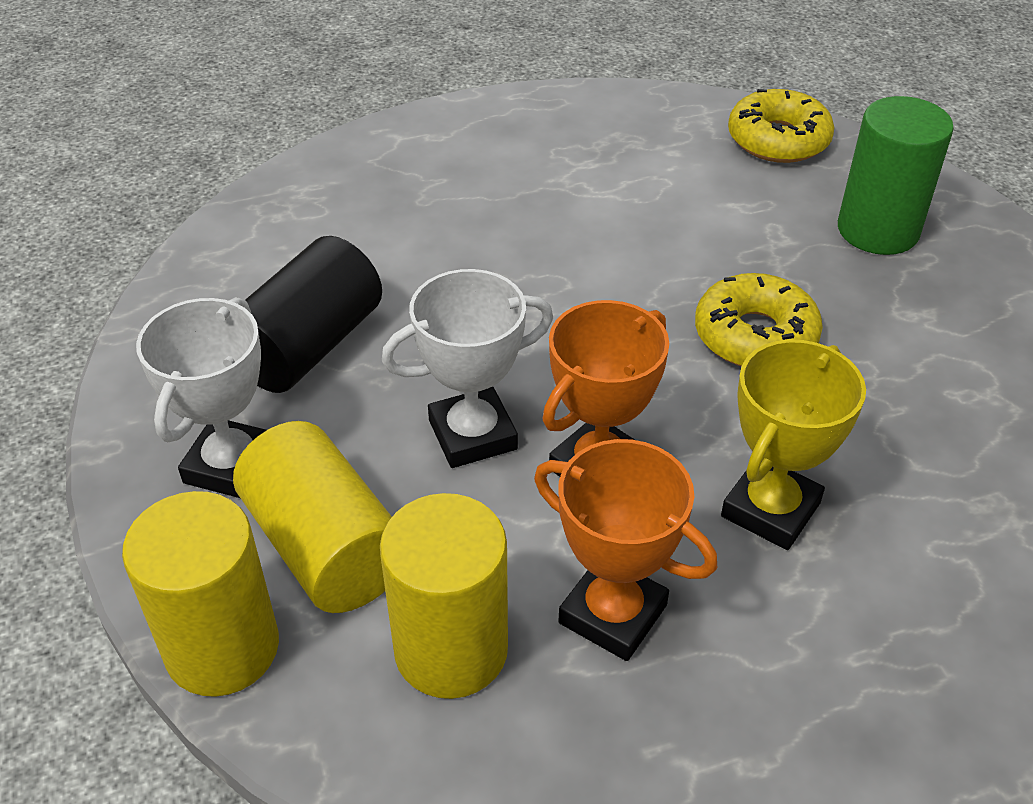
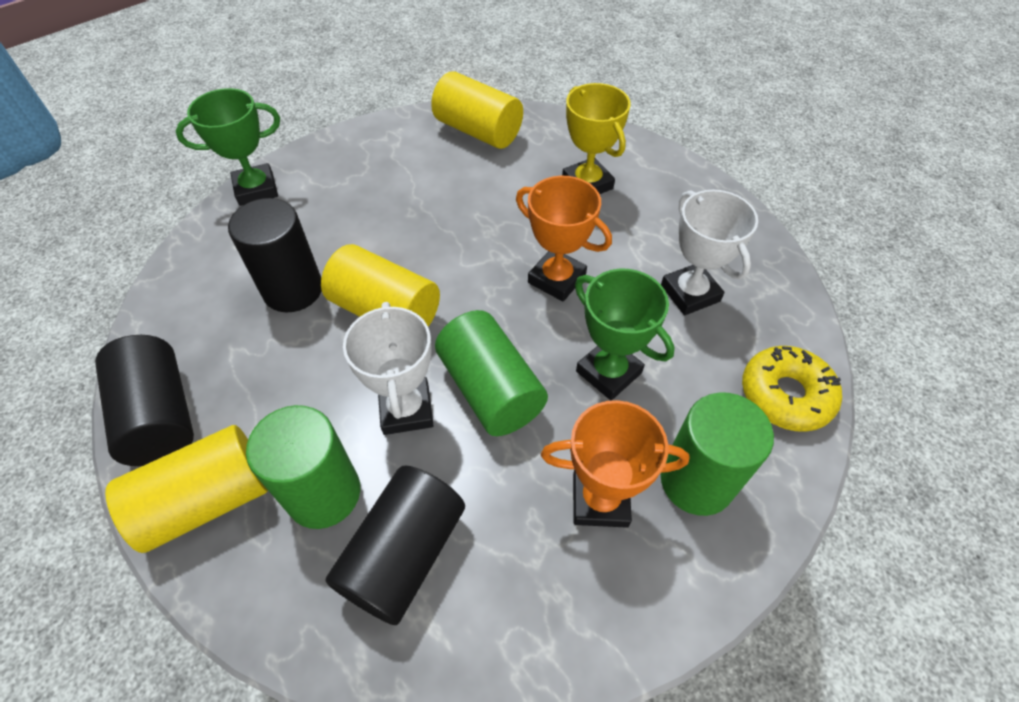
black cylinder: 1 -> 3
green cylinder: 1 -> 3
green trophy: 0 -> 2
yellow donut: 2 -> 1

